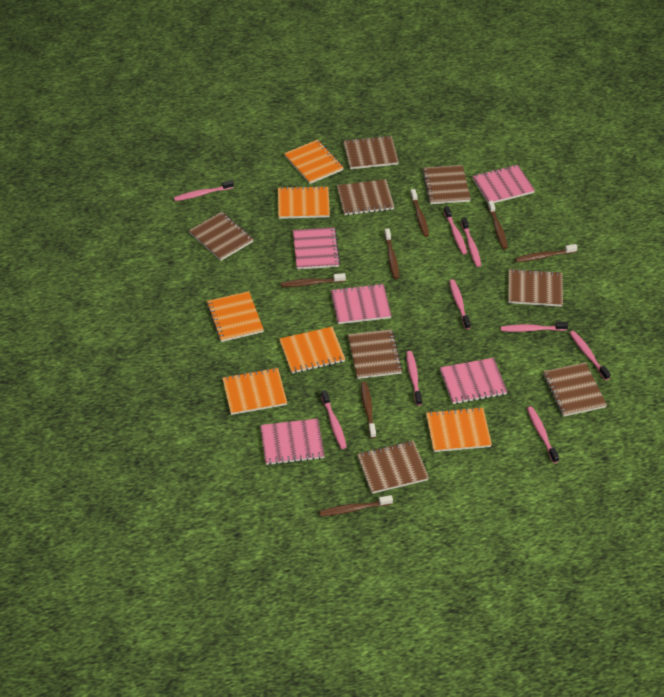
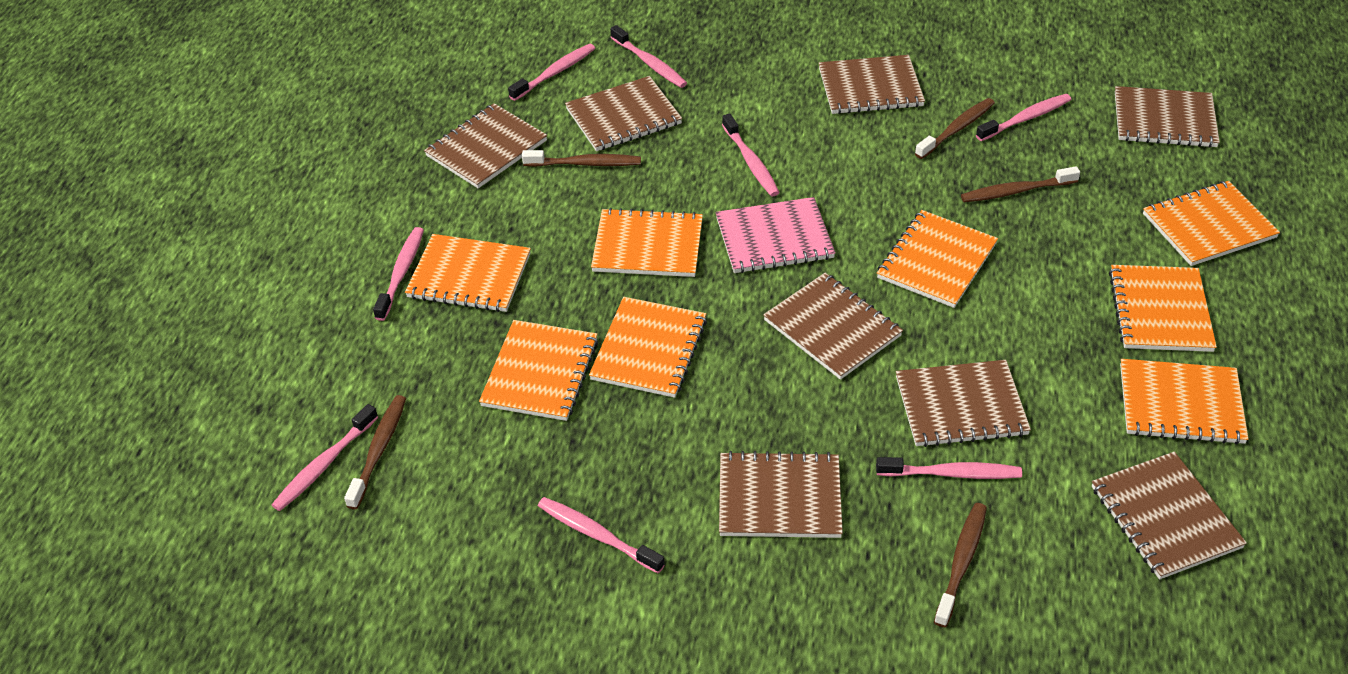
brown toothbrush: 7 -> 5
orange notebook: 6 -> 8
pink notebook: 5 -> 1
pink toothbrush: 9 -> 8

